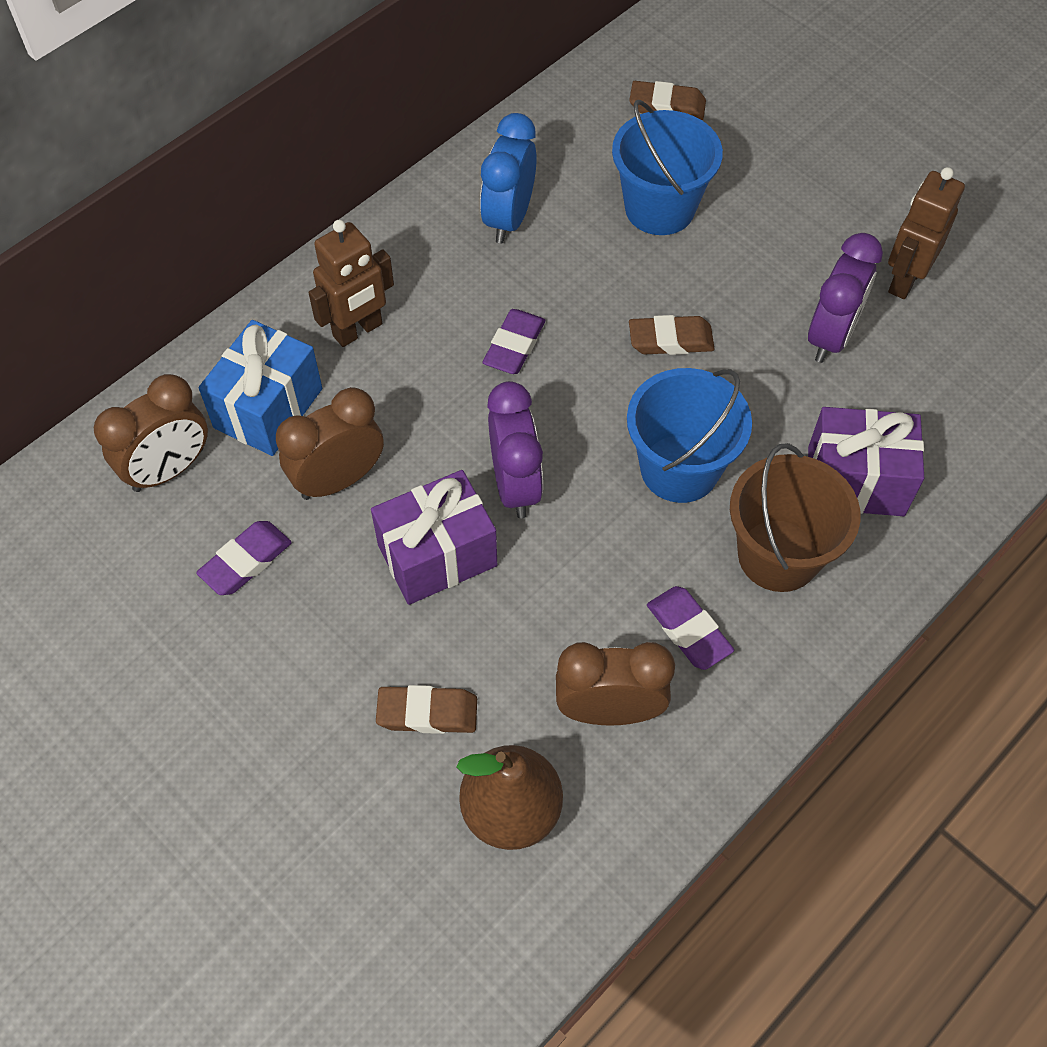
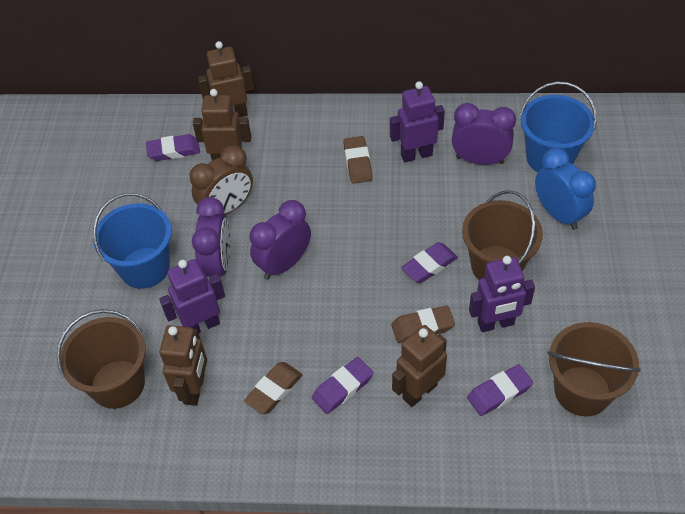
blue gift: 1 -> 0
brown bucket: 1 -> 3
brown clock: 3 -> 1
brown pear: 1 -> 0
brown robot: 2 -> 4
purple clock: 2 -> 3
purple eraser: 3 -> 4
purple gift: 2 -> 0
purple robot: 0 -> 3

